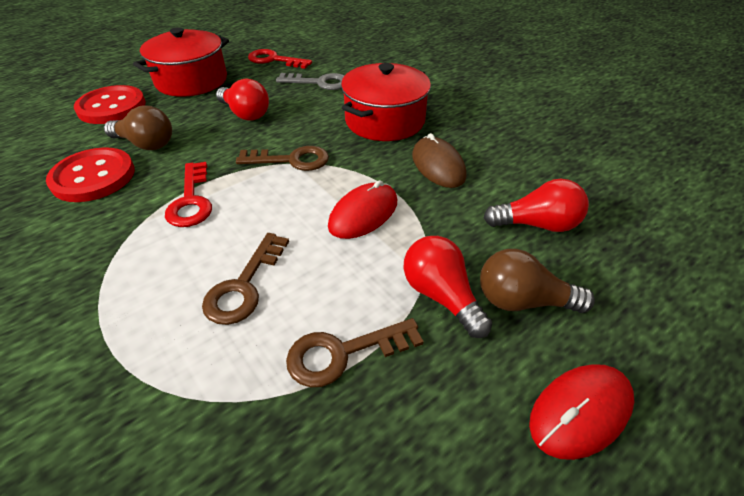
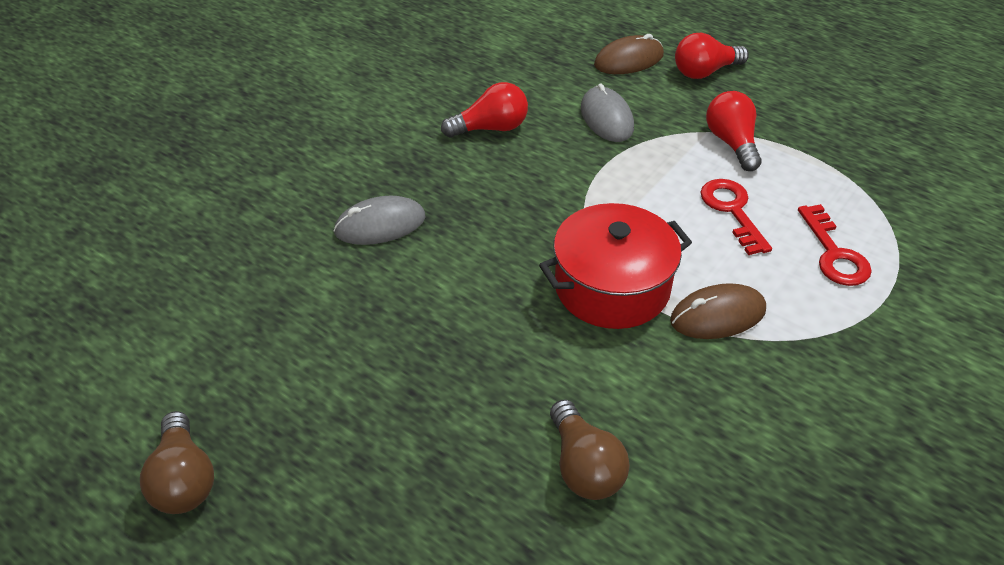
brown key: 3 -> 0
brown mouse: 1 -> 2
grey key: 1 -> 0
grey mouse: 0 -> 2
red button: 2 -> 0
red mouse: 2 -> 0
red pot: 2 -> 1

